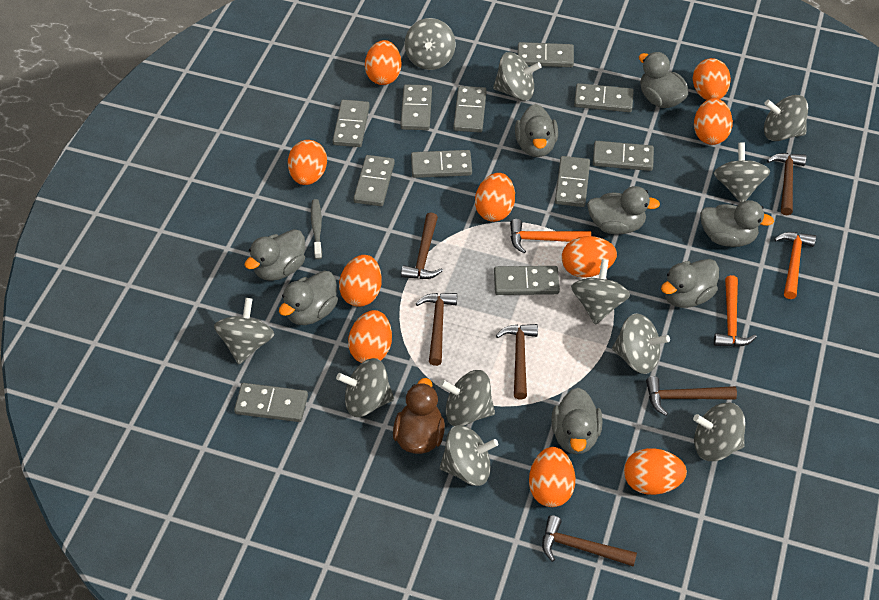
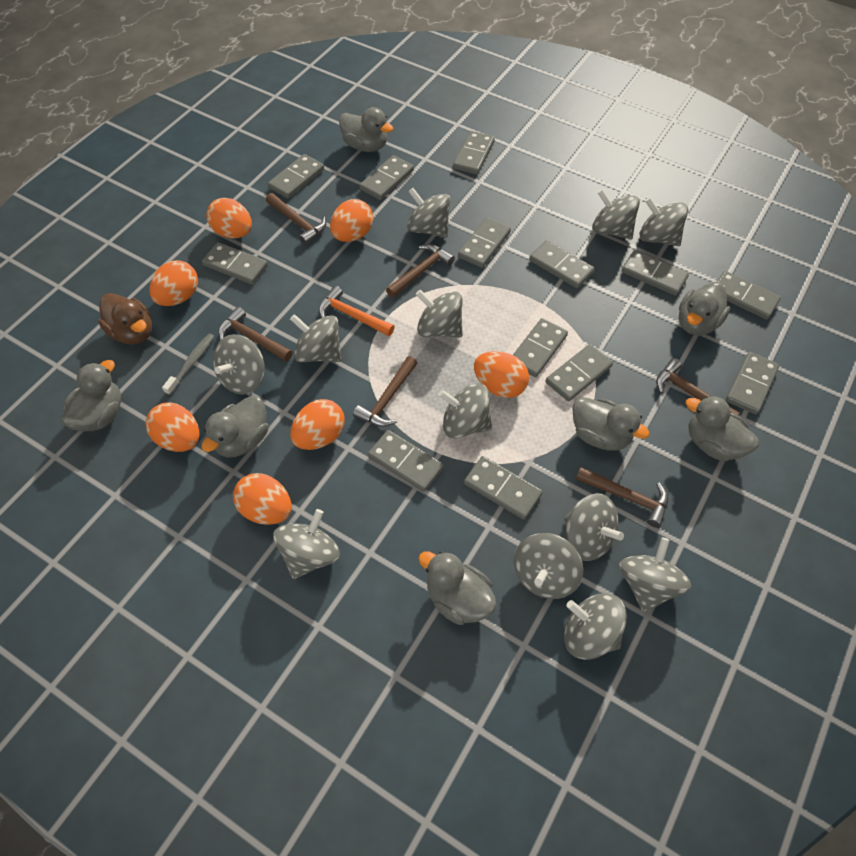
grey domino: 11 -> 13
grey duck: 8 -> 7
grey spinning top: 11 -> 12
orange egg: 10 -> 7
orange hammer: 3 -> 1

